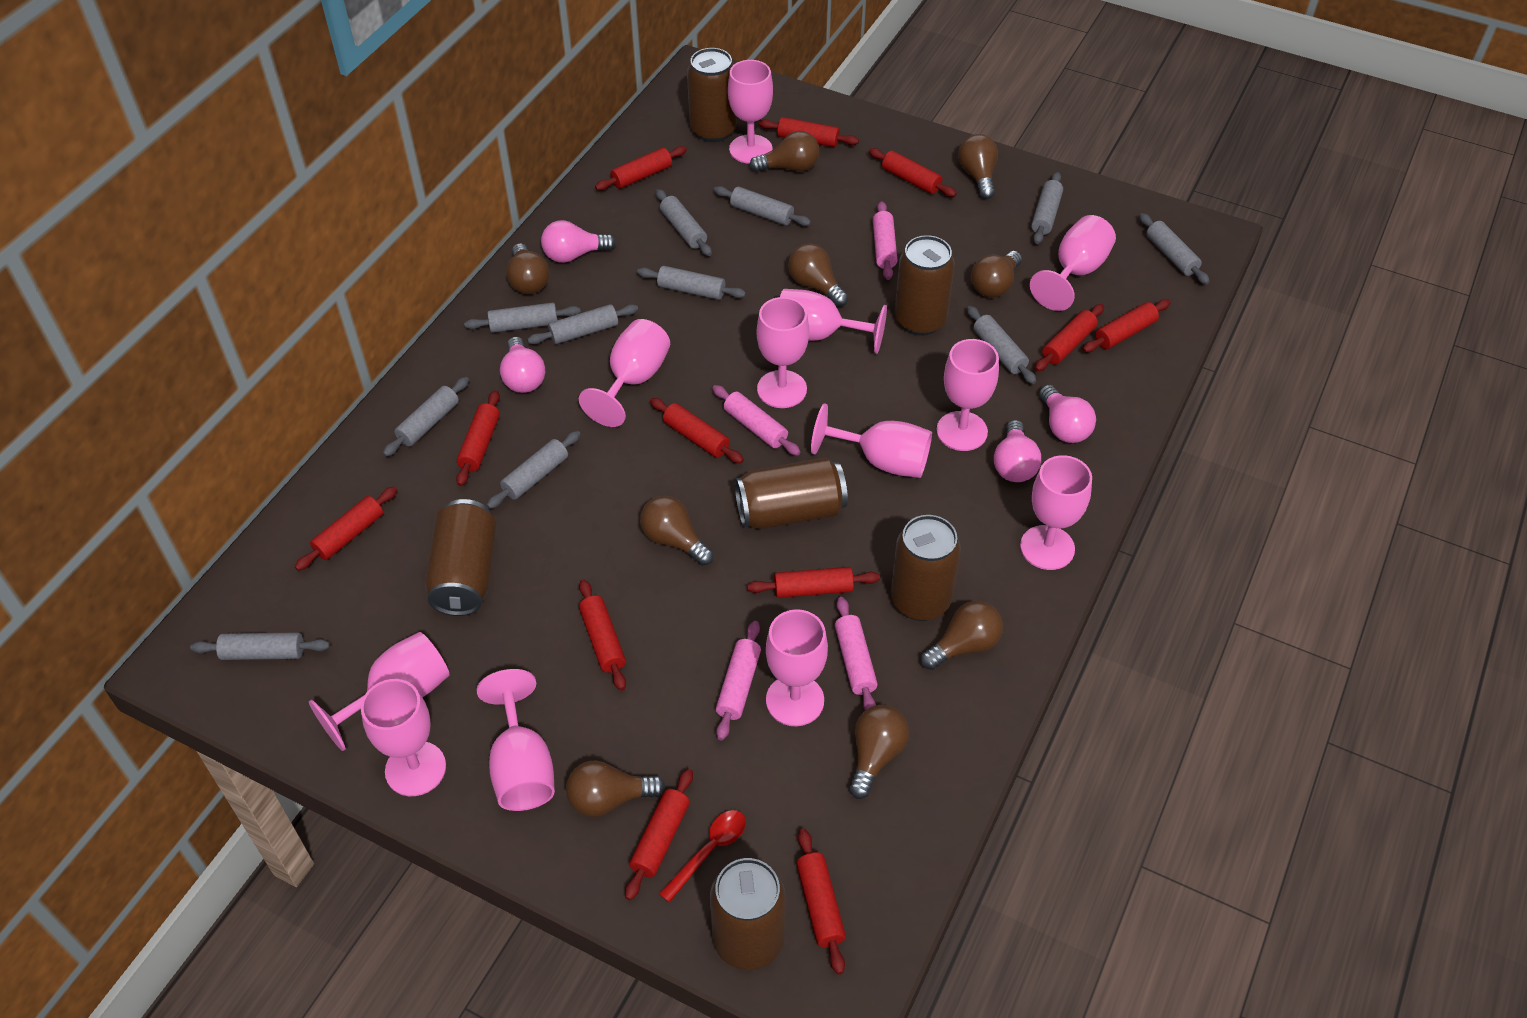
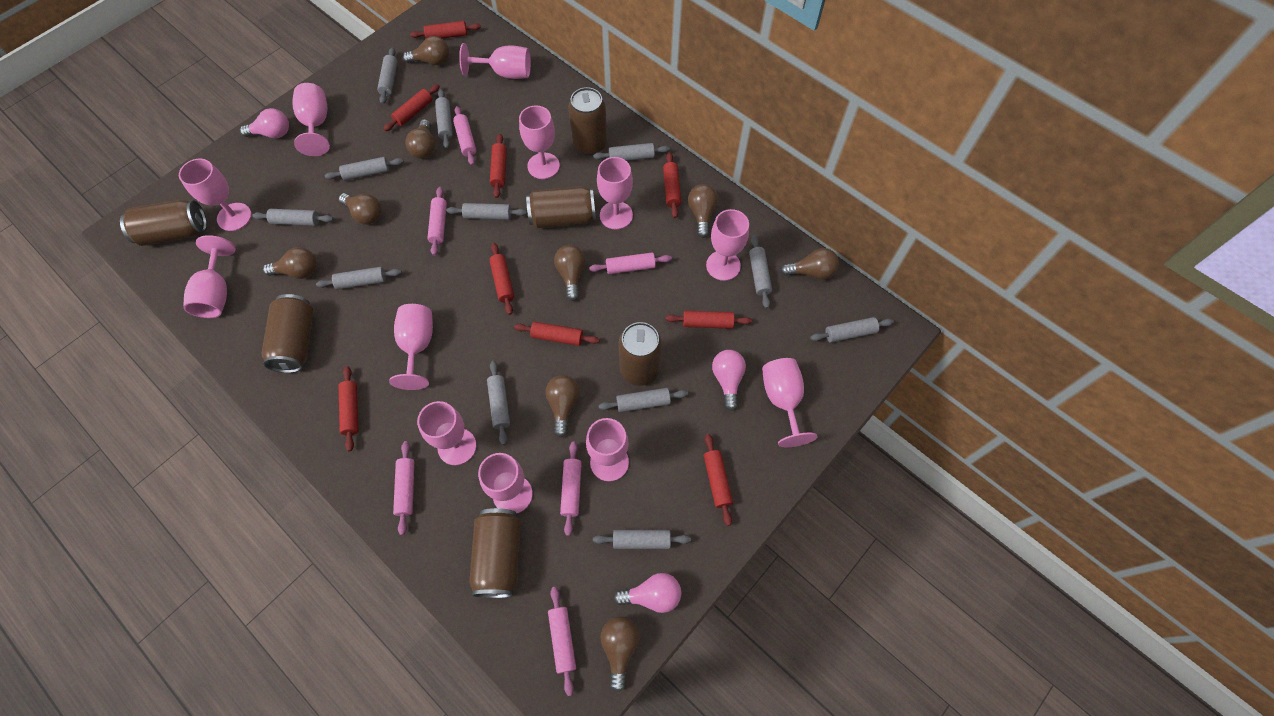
grey rolling pin: 11 -> 12
pink light bulb: 4 -> 3
pink rolling pin: 4 -> 6
red rolling pin: 12 -> 9
red spoon: 1 -> 0

